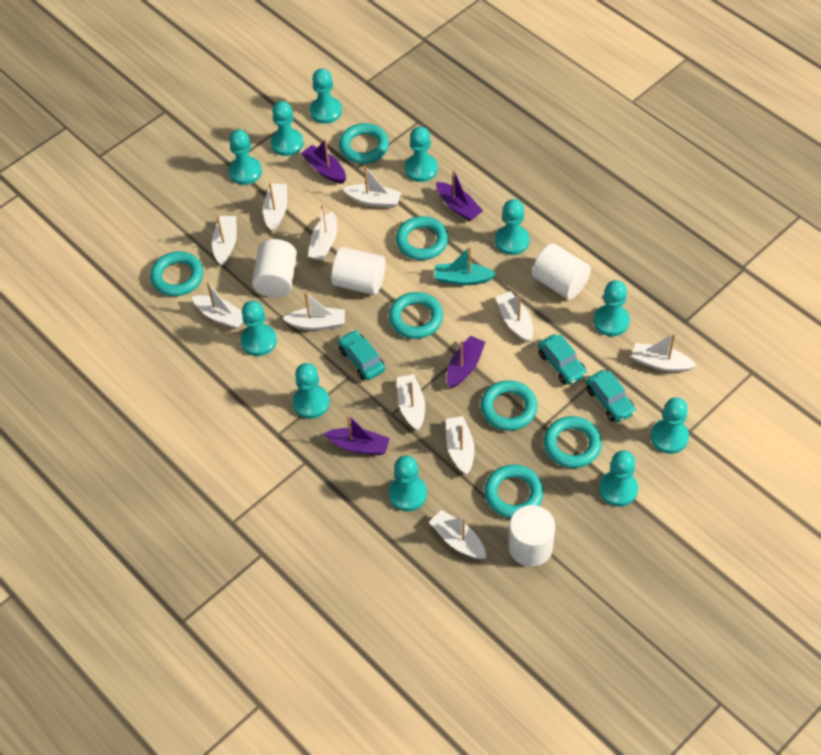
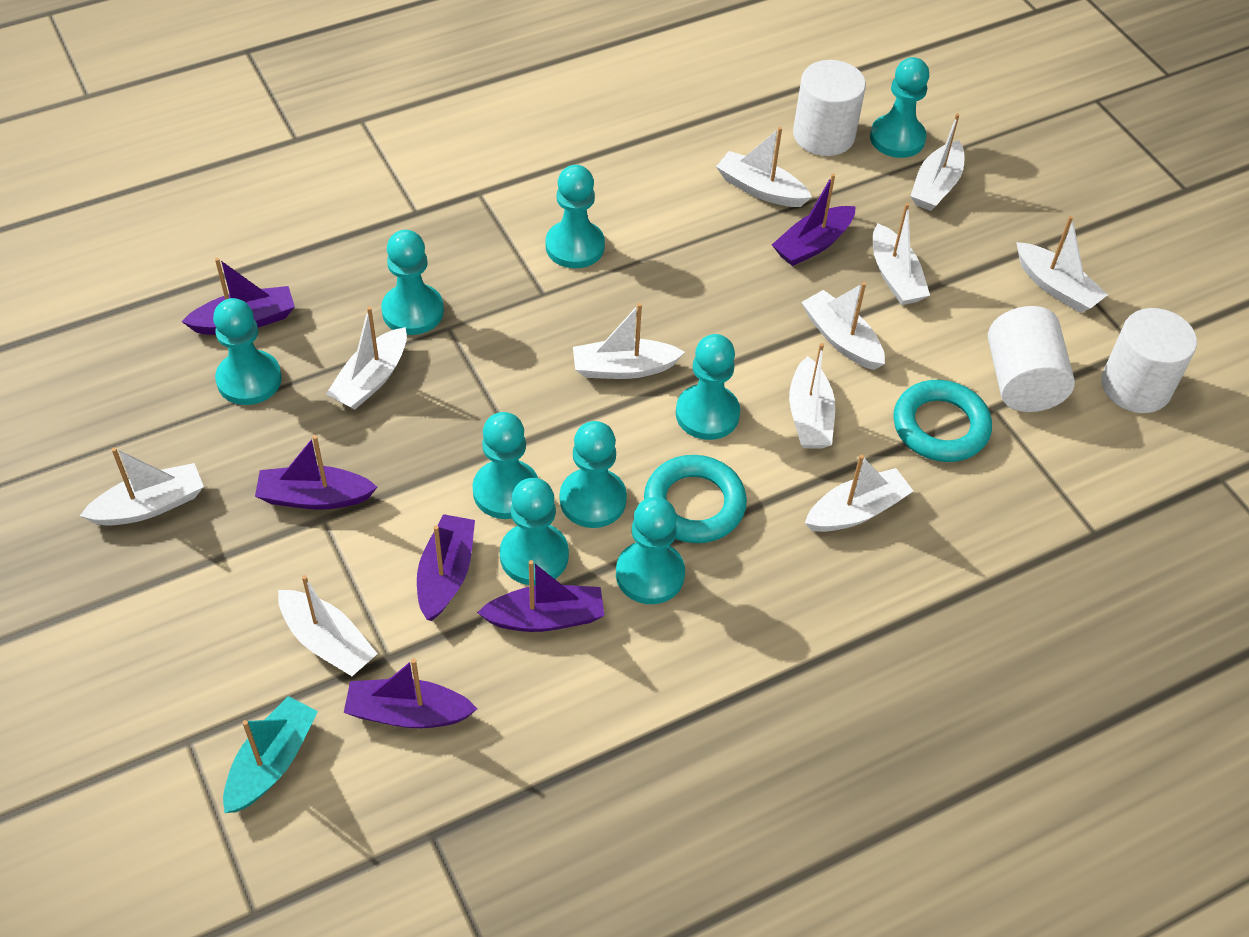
purple boat: 4 -> 6
turquoise car: 3 -> 0
turquoise pawn: 11 -> 9
turquoise ring: 7 -> 2
white cylinder: 4 -> 3

